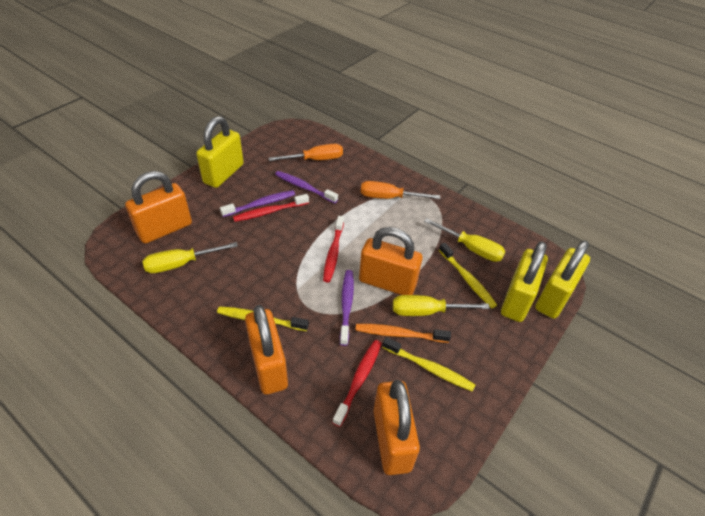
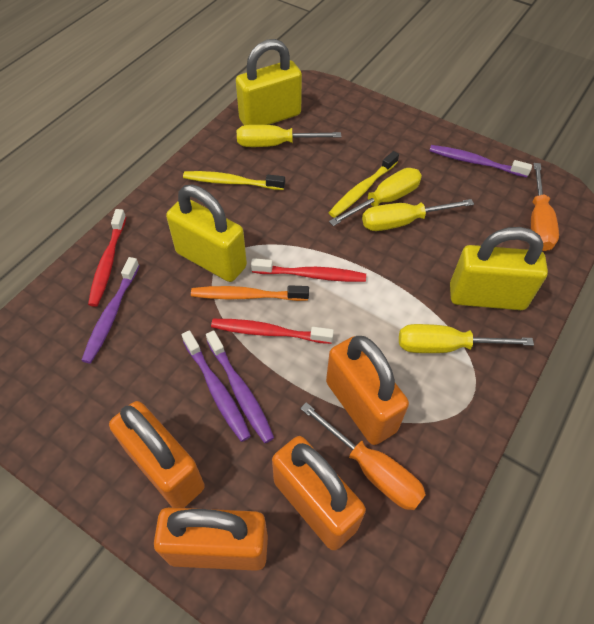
purple toothbrush: 3 -> 4
yellow screwdriver: 3 -> 4
yellow toothbrush: 3 -> 2

